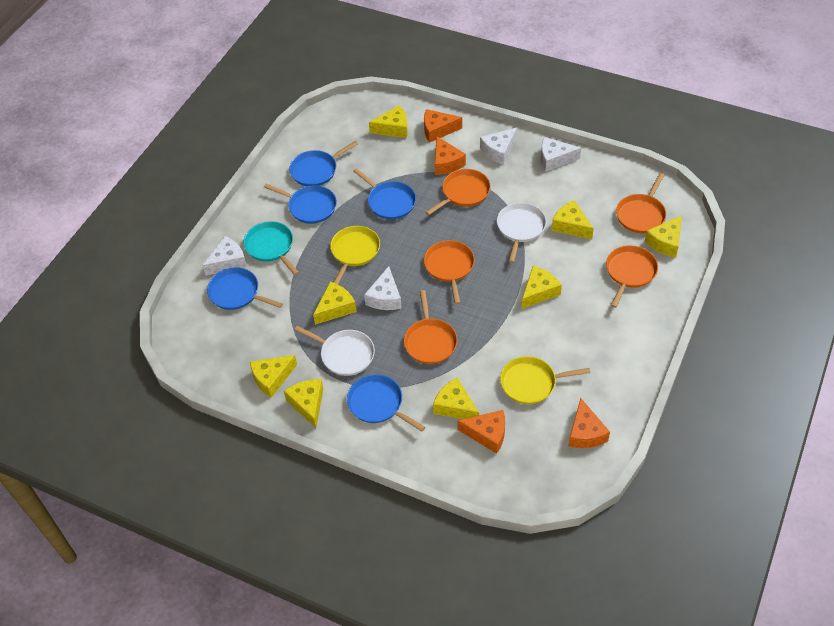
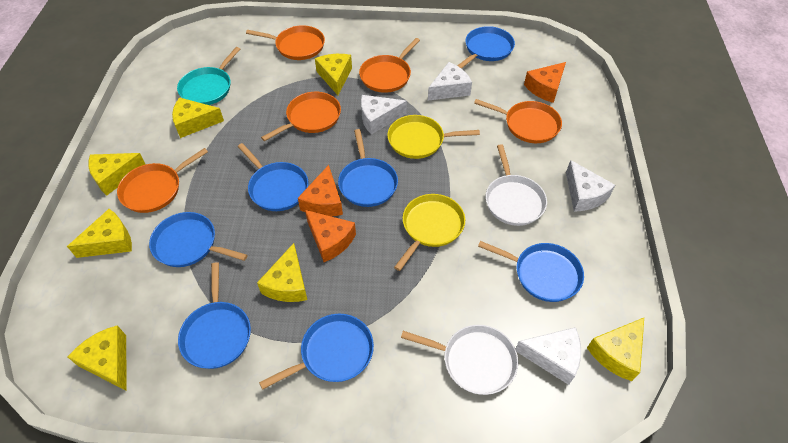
blue pan: 5 -> 7
orange cheese: 4 -> 3
yellow cheese: 8 -> 7

